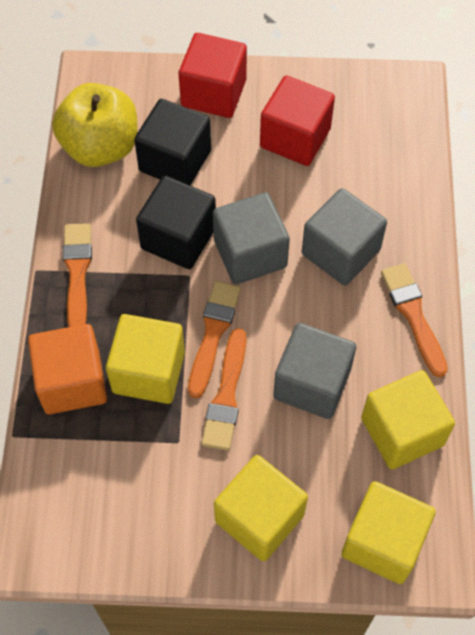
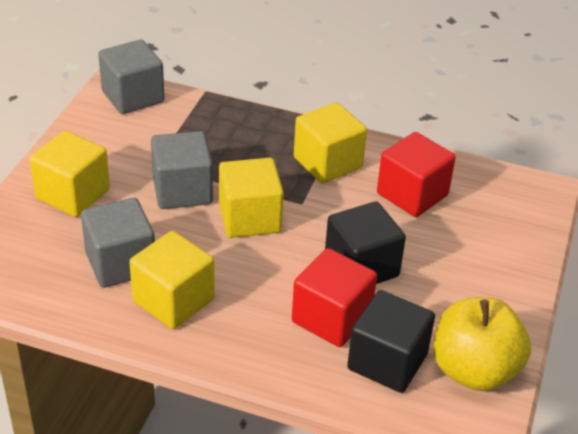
orange brush: 4 -> 0
orange cube: 1 -> 0

